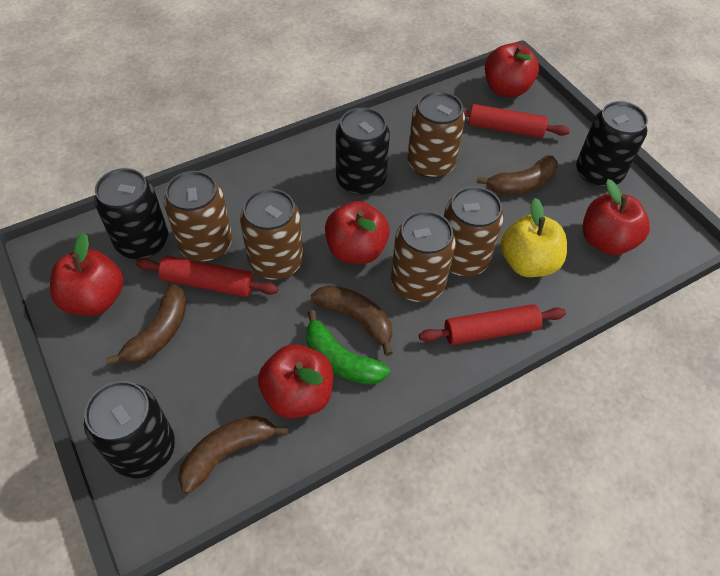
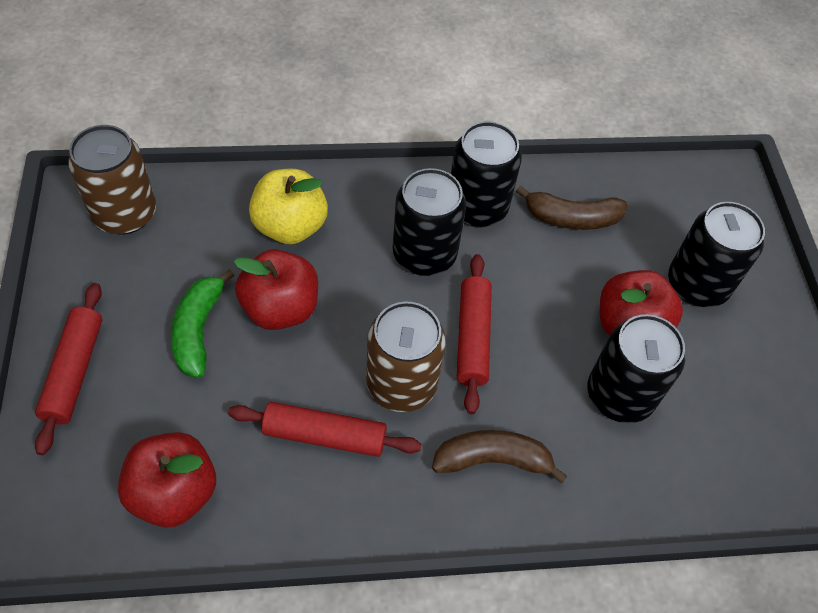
brown banana: 4 -> 2
brown can: 5 -> 2
red apple: 5 -> 3

